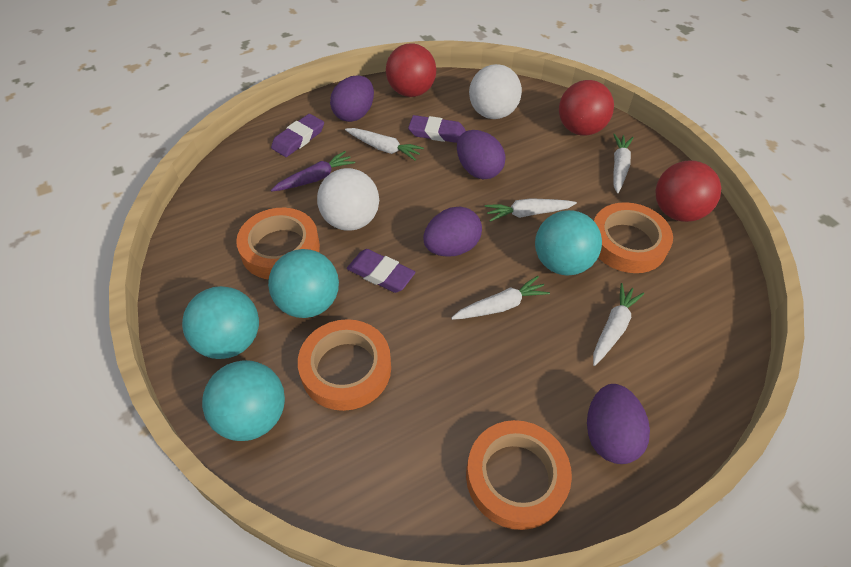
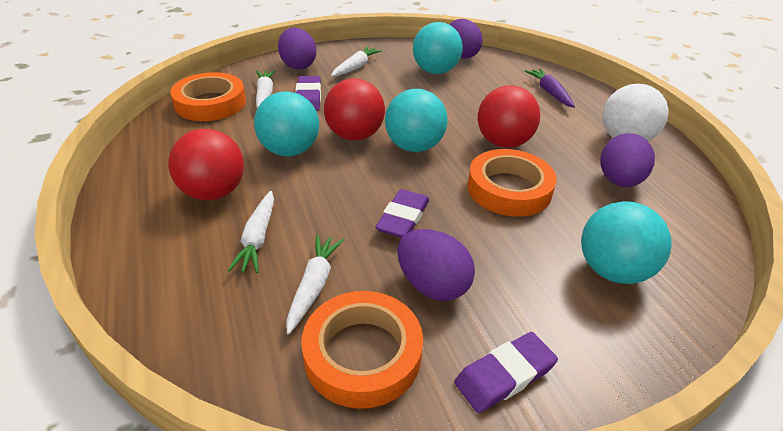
orange tape: 4 -> 3
white ball: 2 -> 1
white carrot: 5 -> 4

